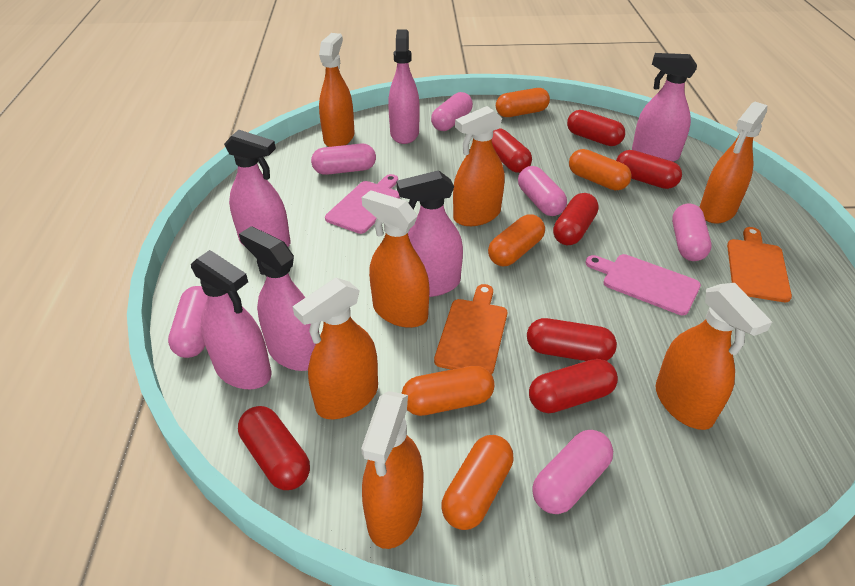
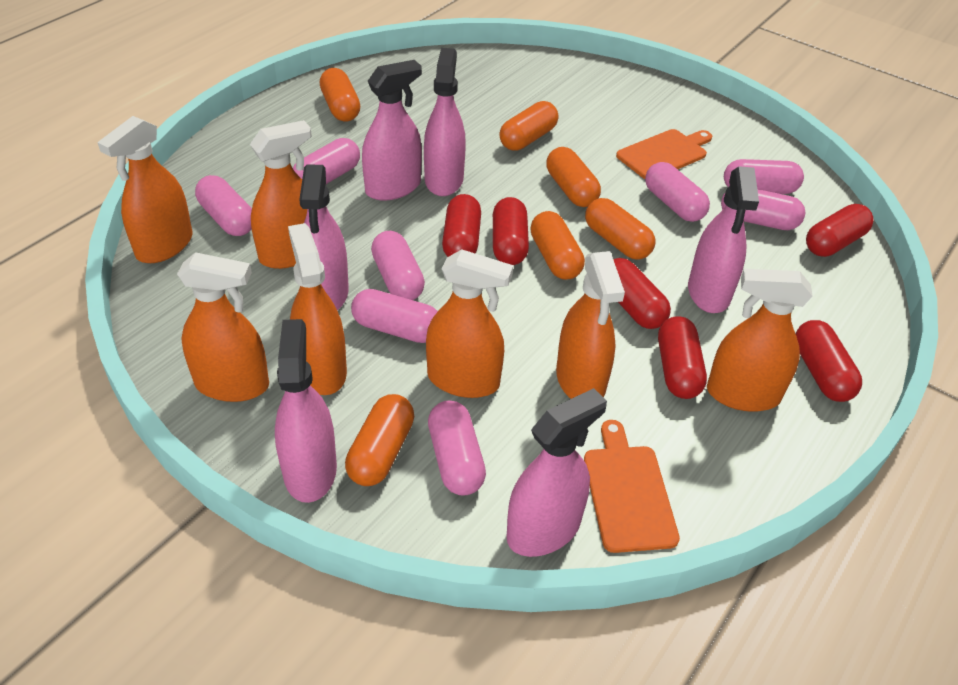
orange capsule: 5 -> 6
pink capsule: 6 -> 8
pink cutting board: 2 -> 0
red capsule: 7 -> 6

